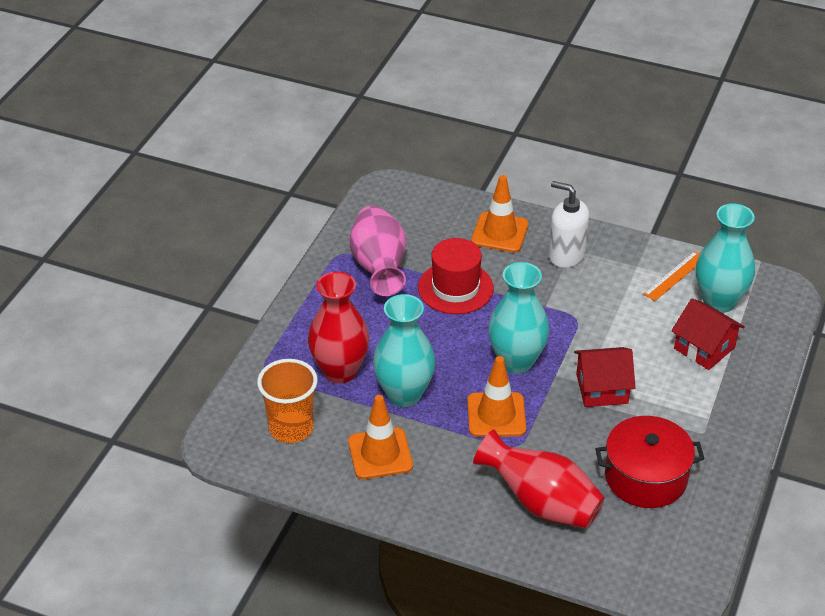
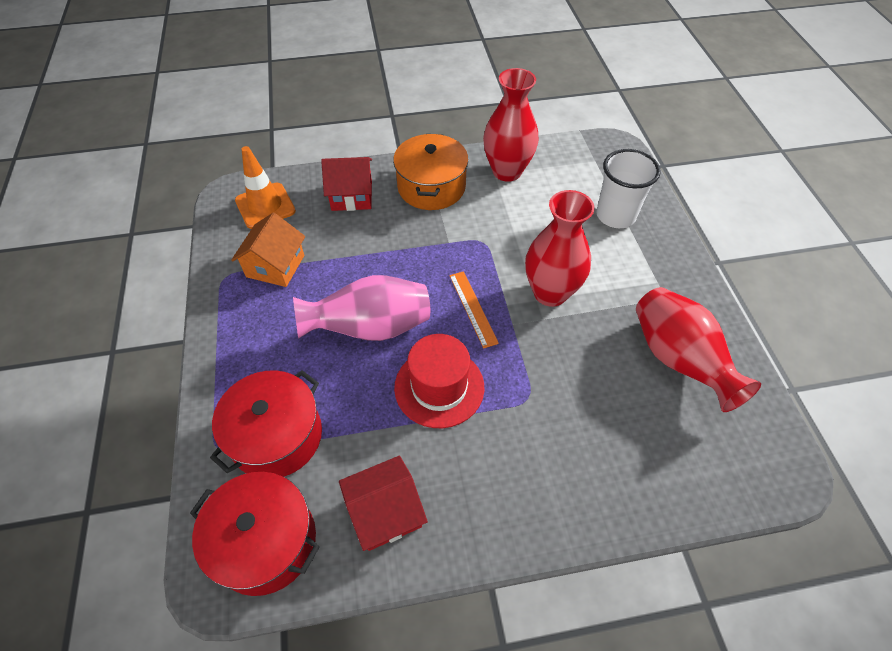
orange cup: 1 -> 0
orange house: 0 -> 1
orange pot: 0 -> 1
orange traffic cone: 3 -> 1
red pot: 1 -> 2
red vase: 2 -> 3
turquoise vase: 3 -> 0
white cup: 0 -> 1
white soap dispenser: 1 -> 0

